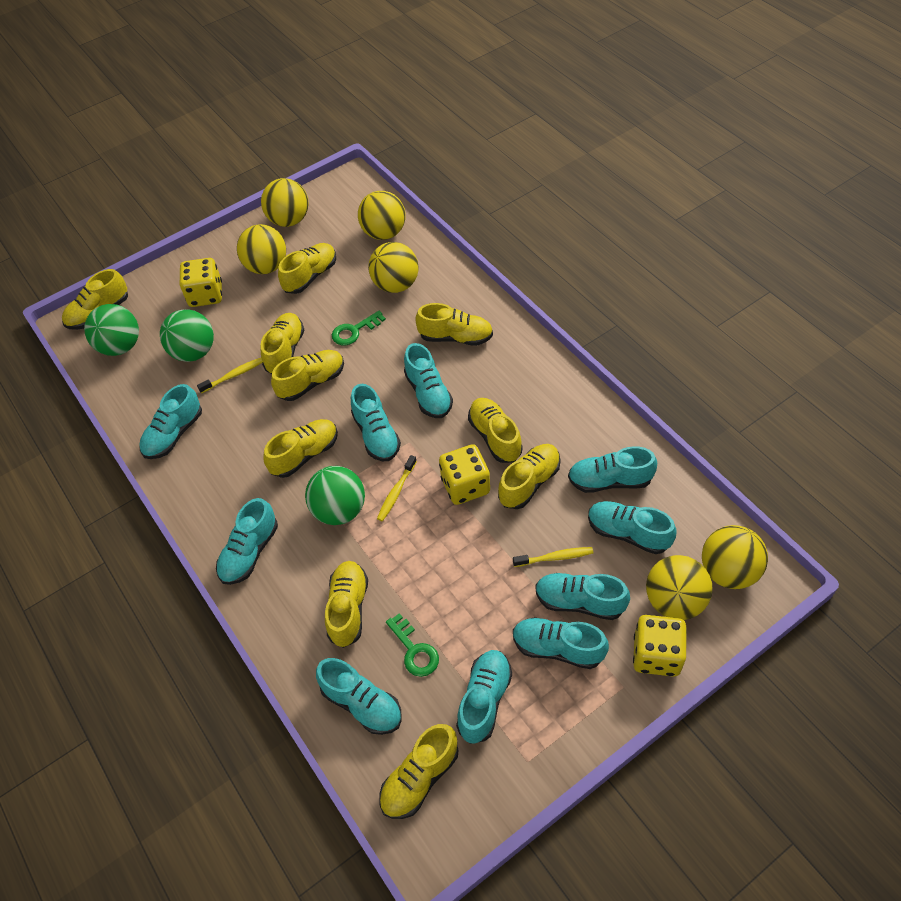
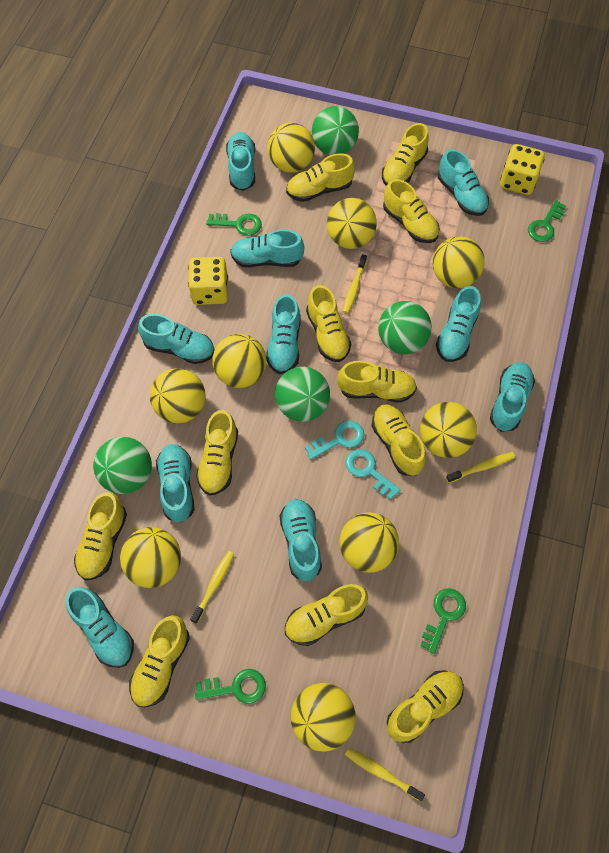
green ball: 3 -> 4
green key: 2 -> 4
turquoise key: 0 -> 2
yellow ball: 6 -> 9
yellow dice: 3 -> 2
yellow shoe: 10 -> 11
yellow toothbrush: 3 -> 4

